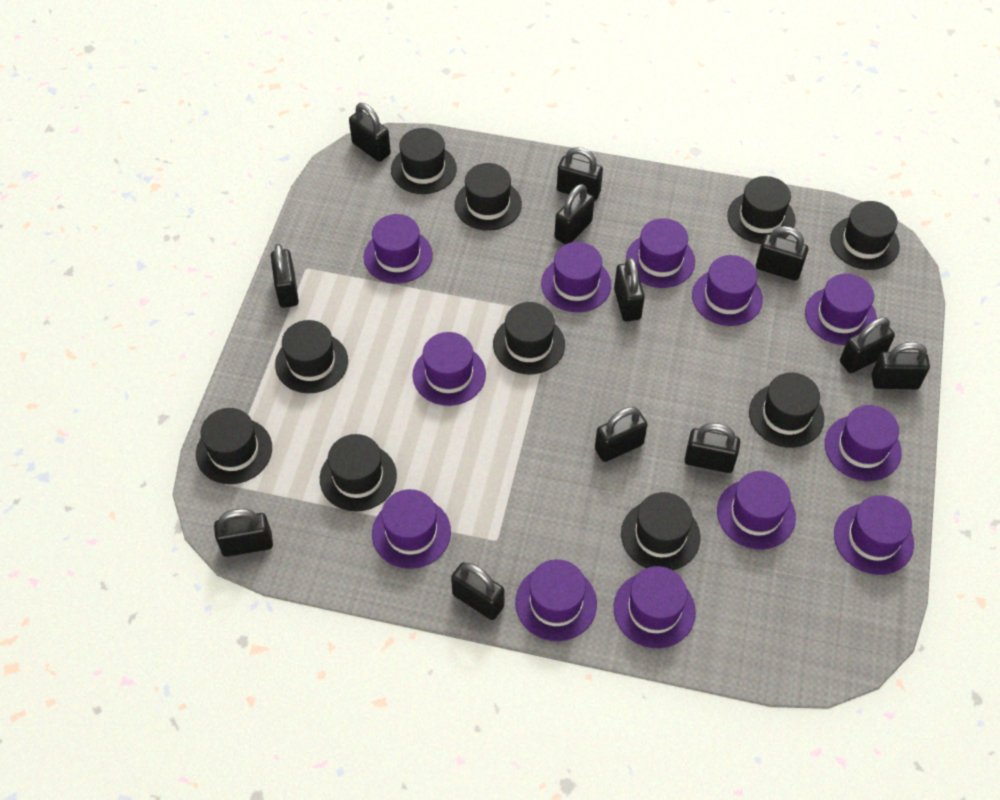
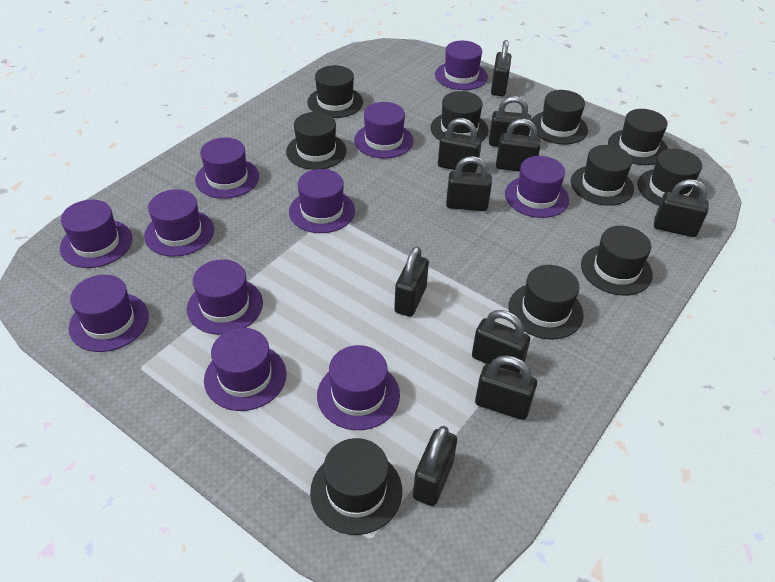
black padlock: 12 -> 10
purple hat: 12 -> 11

